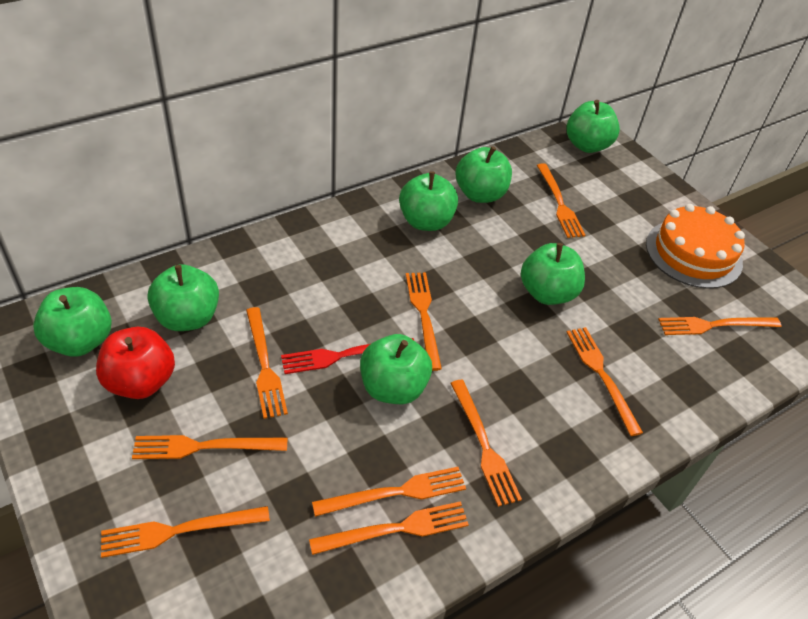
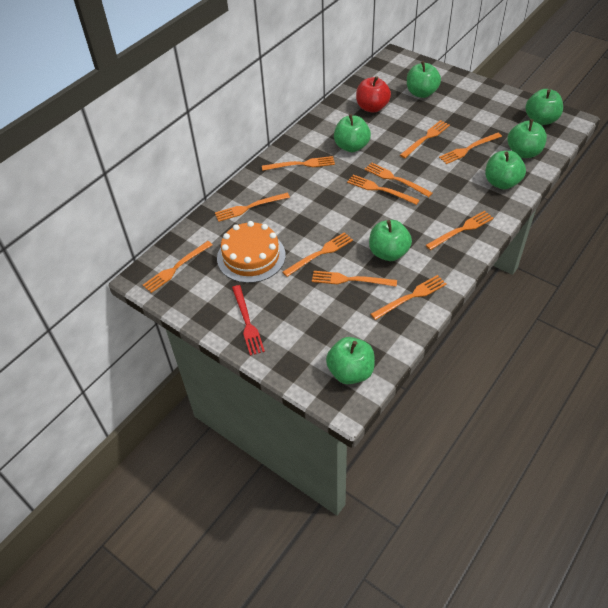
orange fork: 10 -> 11

